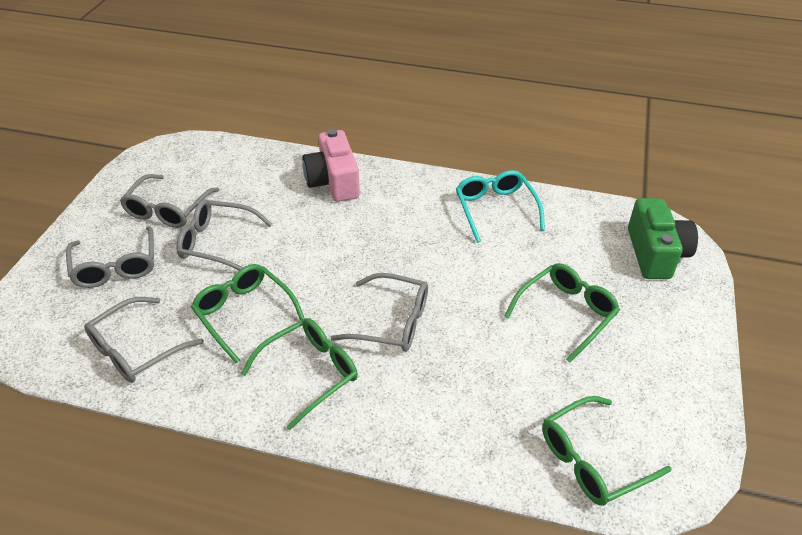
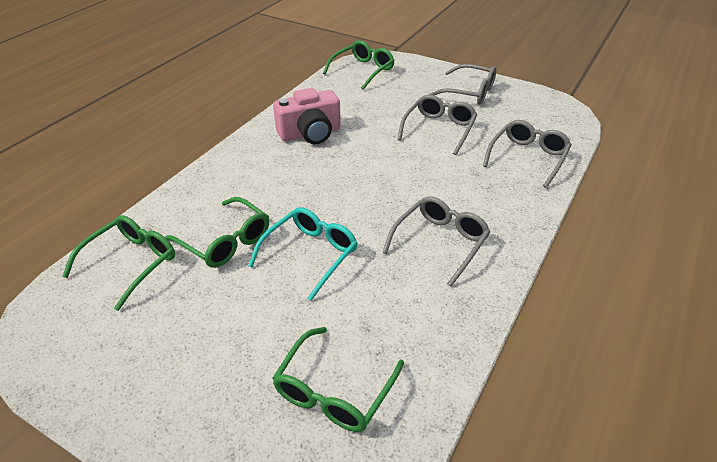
green camera: 1 -> 0
grey glasses: 5 -> 4

